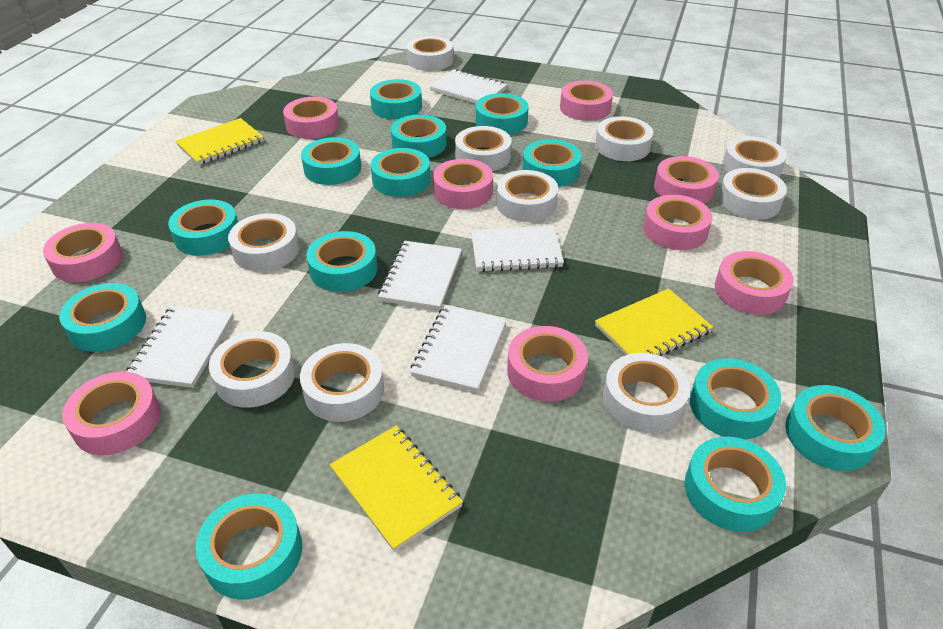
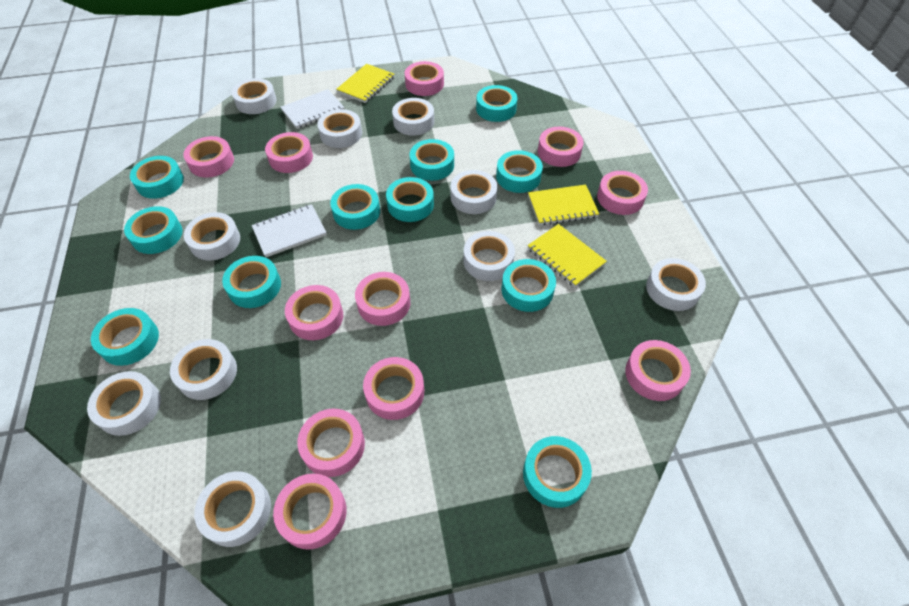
pink tape: 9 -> 11
turquoise tape: 13 -> 11
white notebook: 5 -> 2

